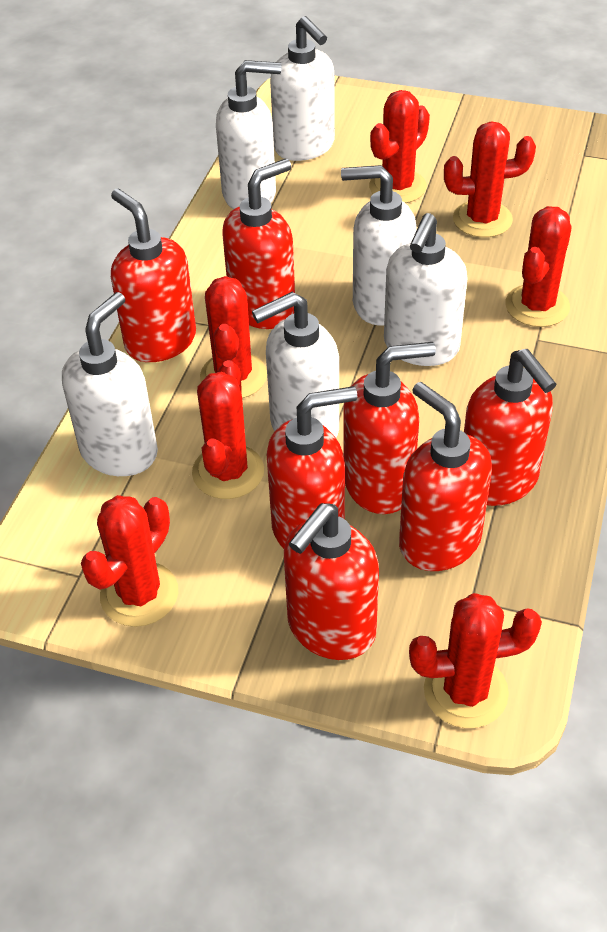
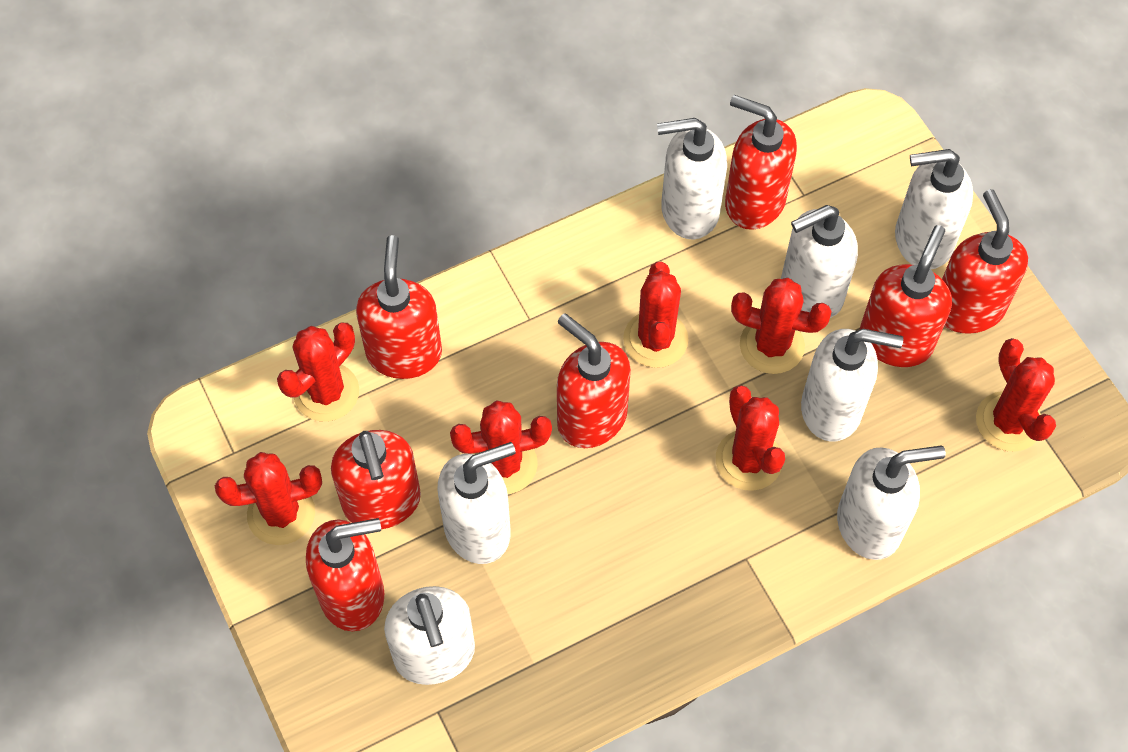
white soap dispenser: 6 -> 7

